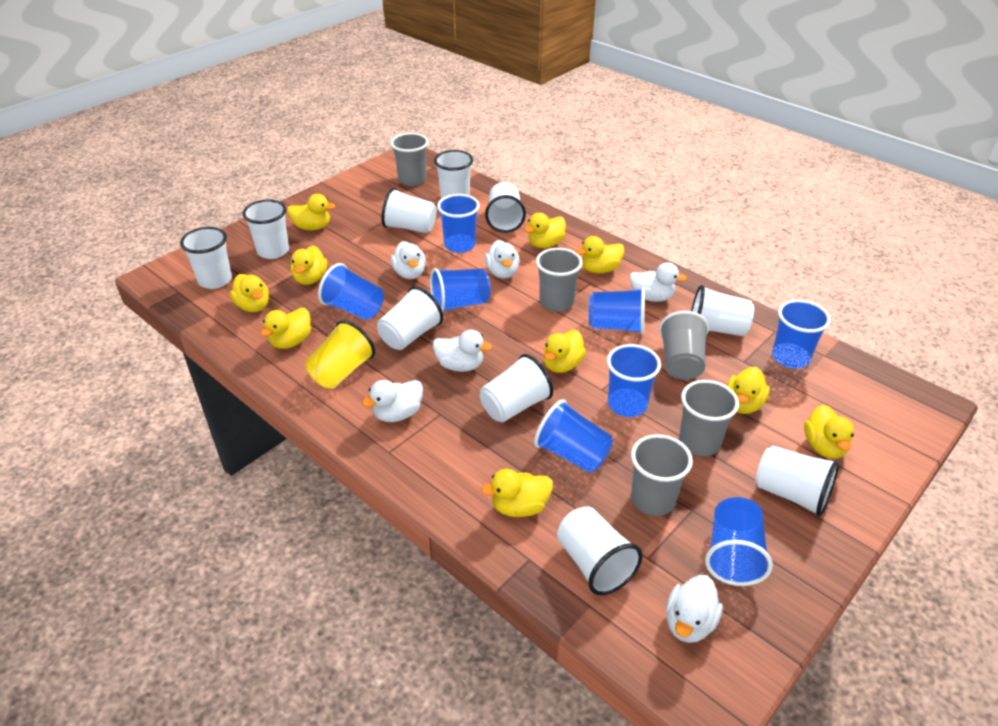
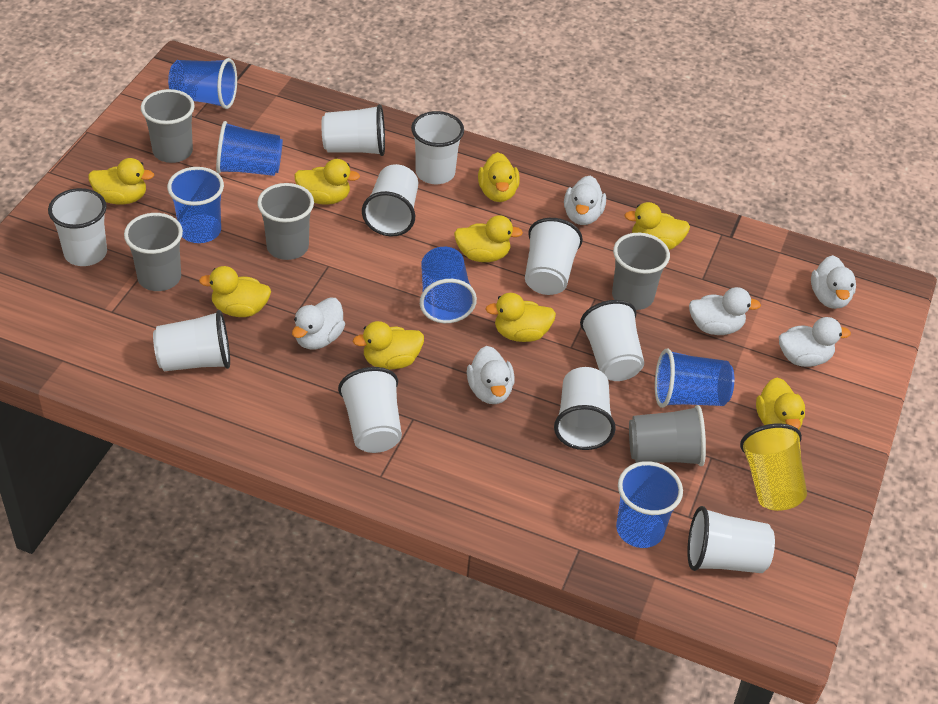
blue cup: 8 -> 6
yellow duck: 10 -> 9

